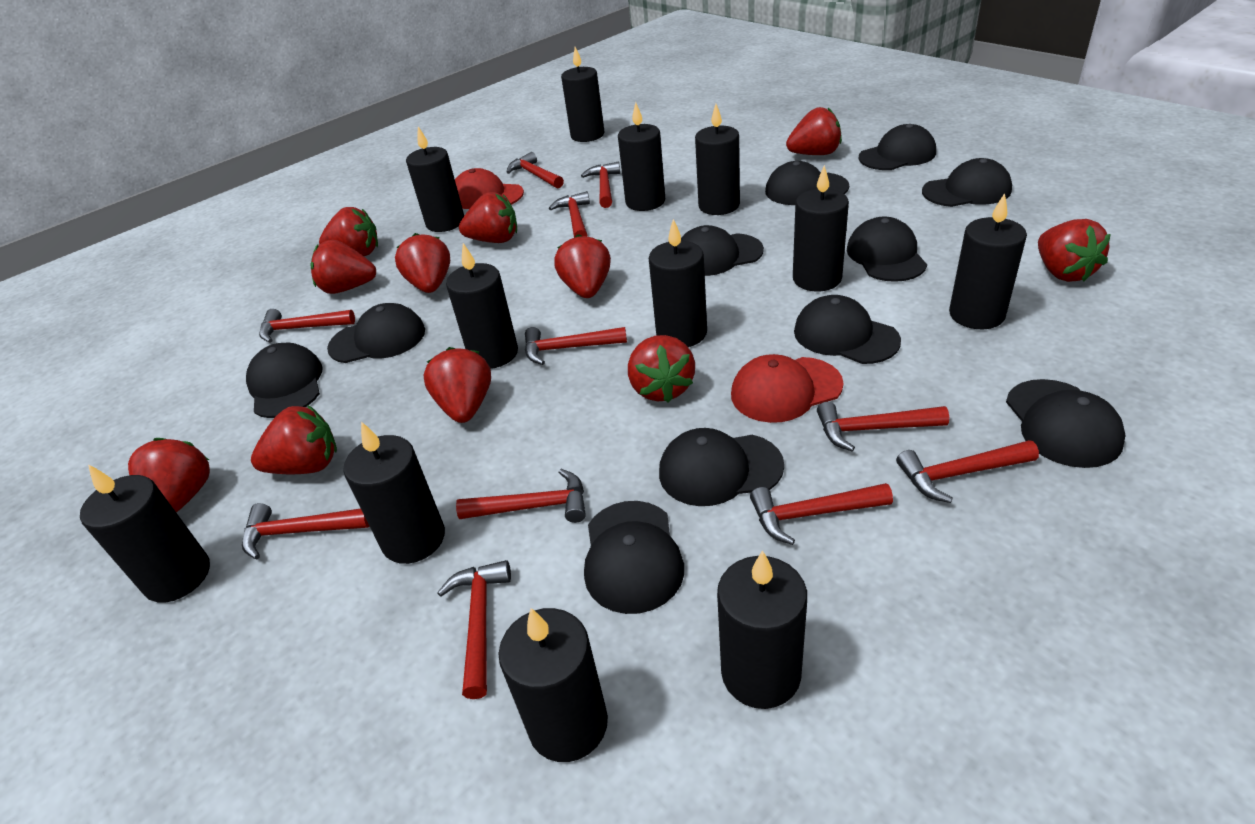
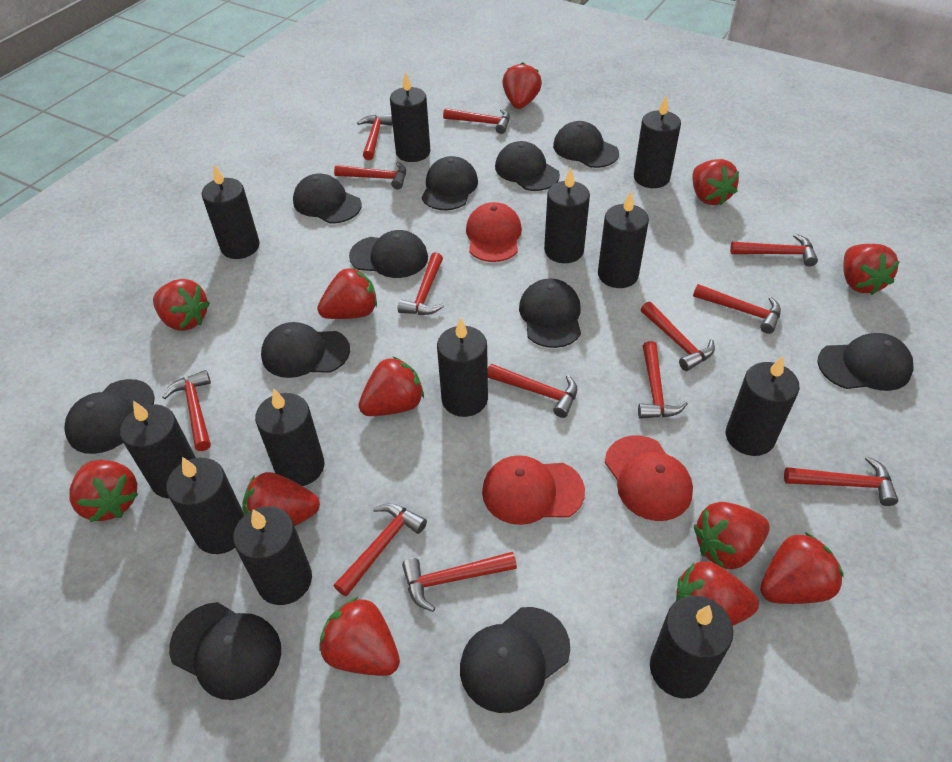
red cap: 2 -> 3
red hammer: 11 -> 13
red strawberry: 11 -> 12

